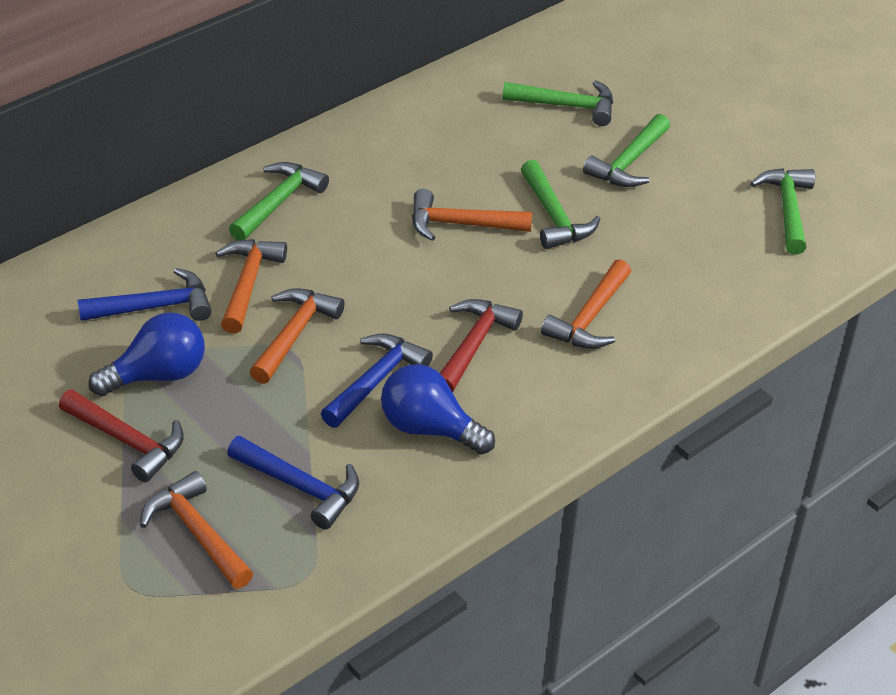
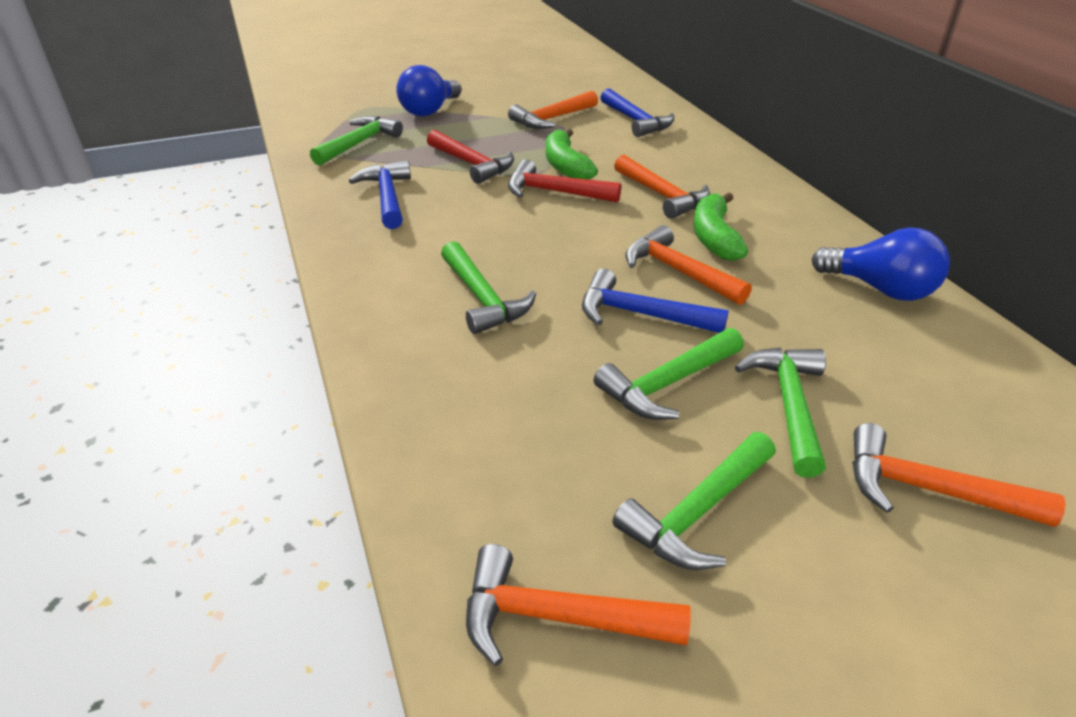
green banana: 0 -> 2

